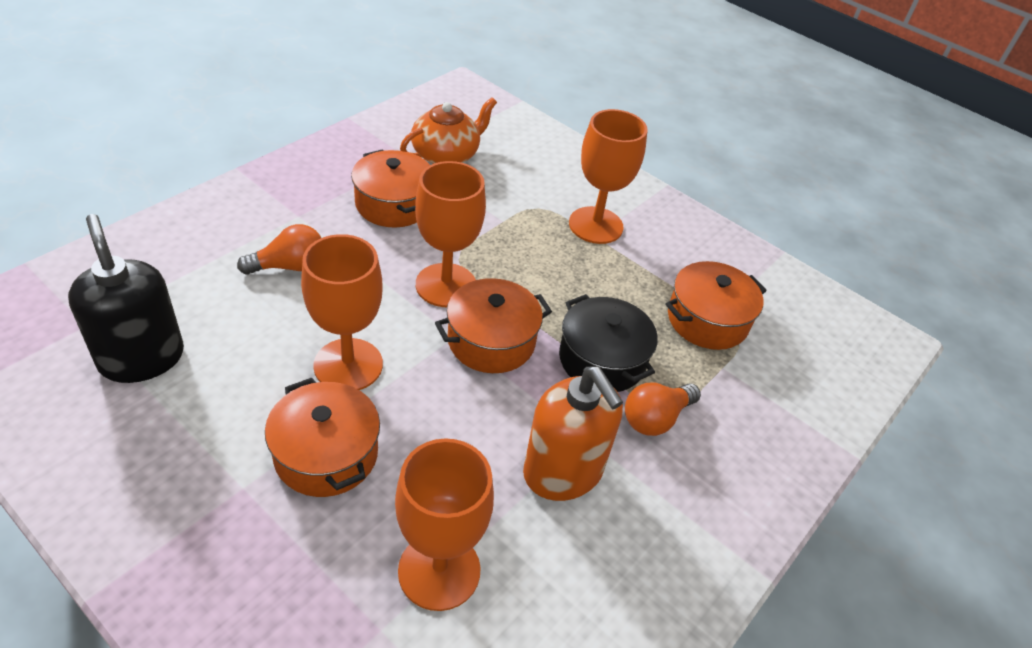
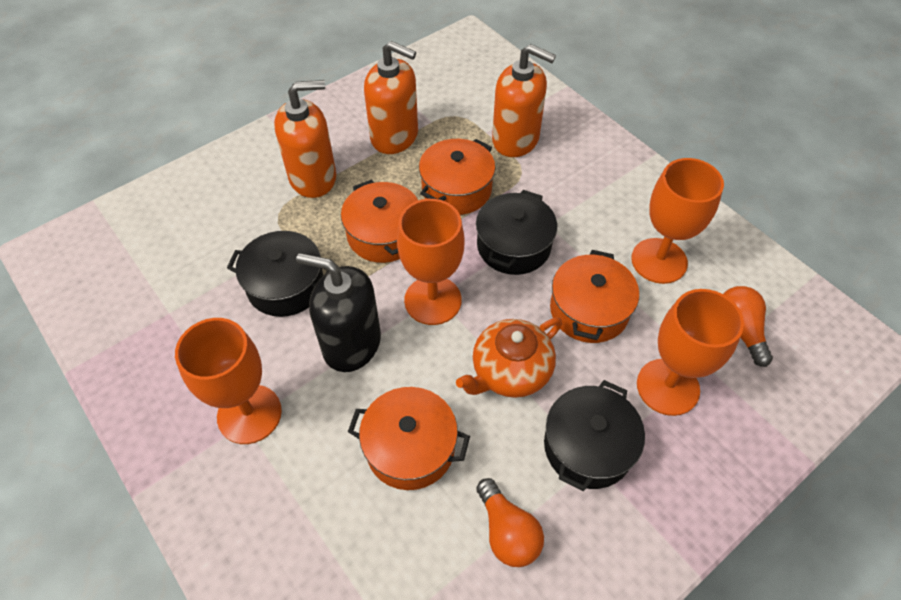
black pot: 1 -> 3
orange soap dispenser: 1 -> 3

